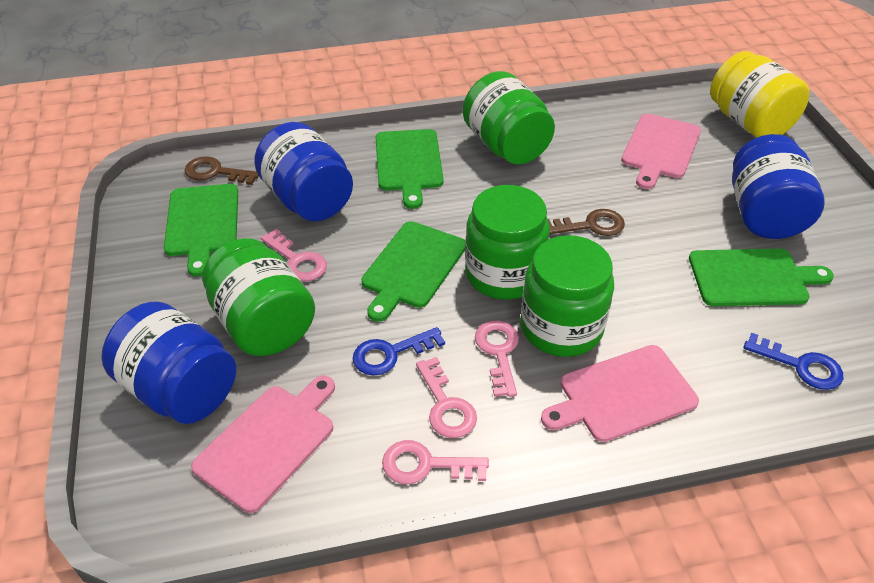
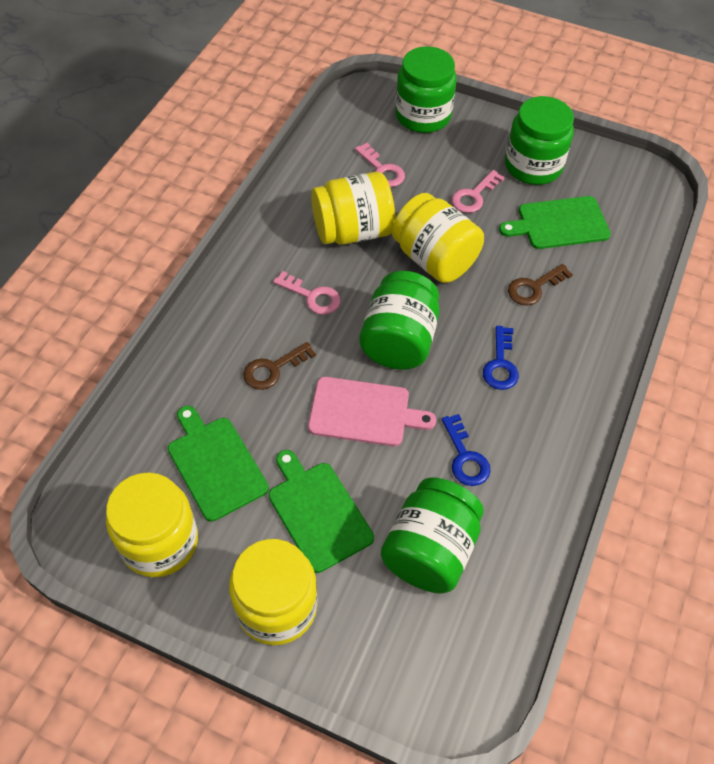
blue jar: 3 -> 0
green cutting board: 4 -> 3
pink cutting board: 3 -> 1
pink key: 4 -> 3
yellow jar: 1 -> 4

